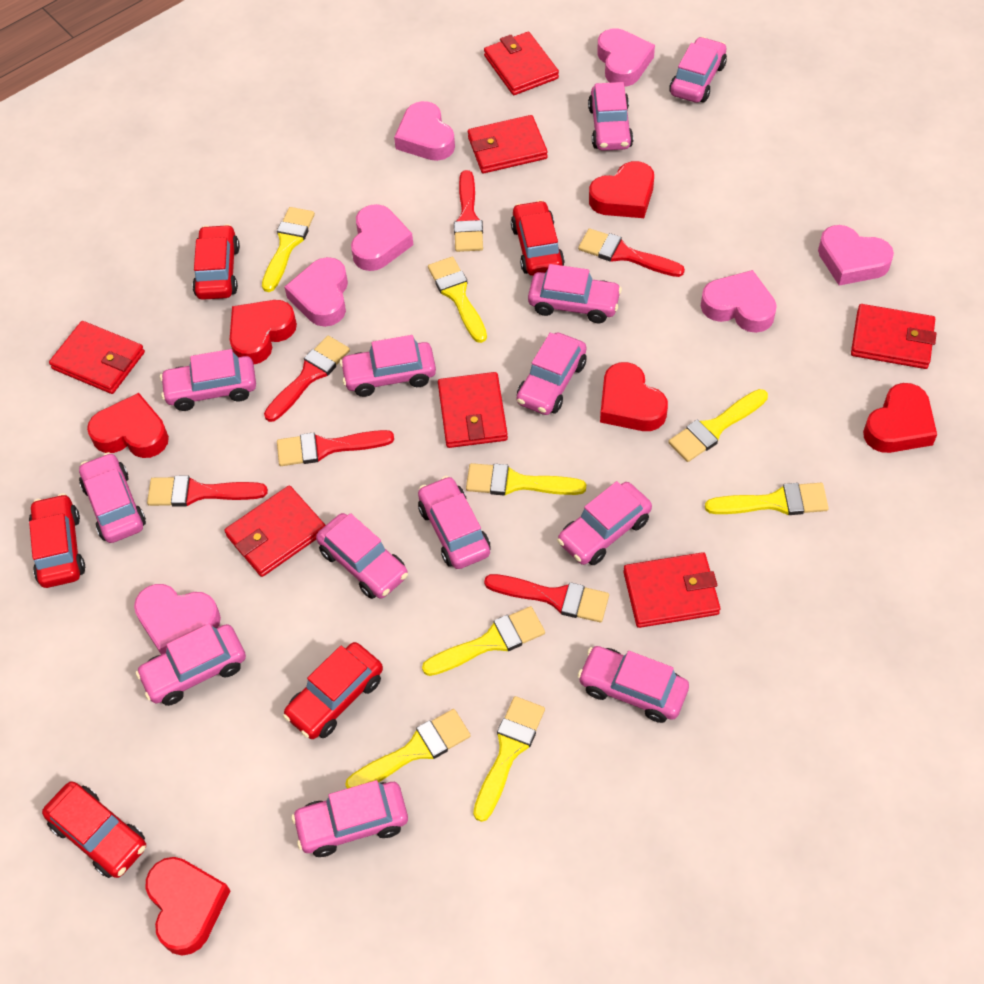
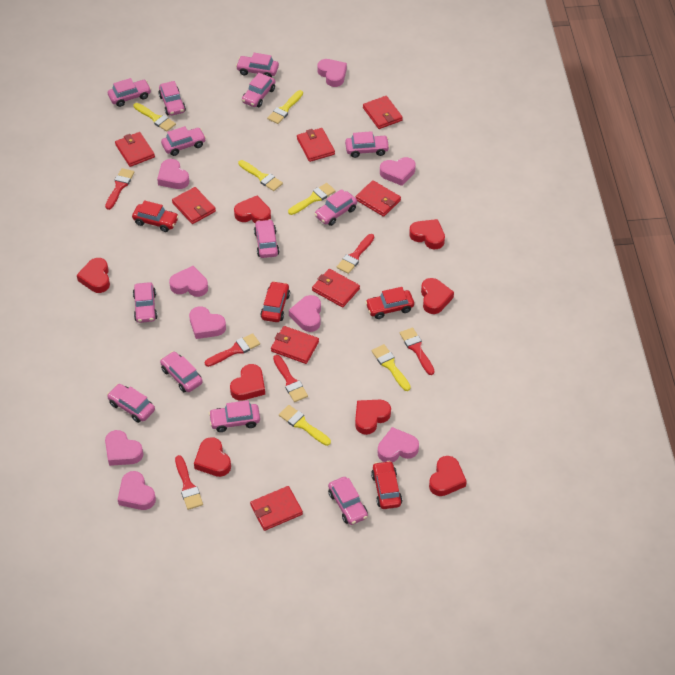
pink heart: 7 -> 9
red car: 5 -> 4
red heart: 6 -> 8
red wallet: 7 -> 8
yellow brush: 8 -> 6

